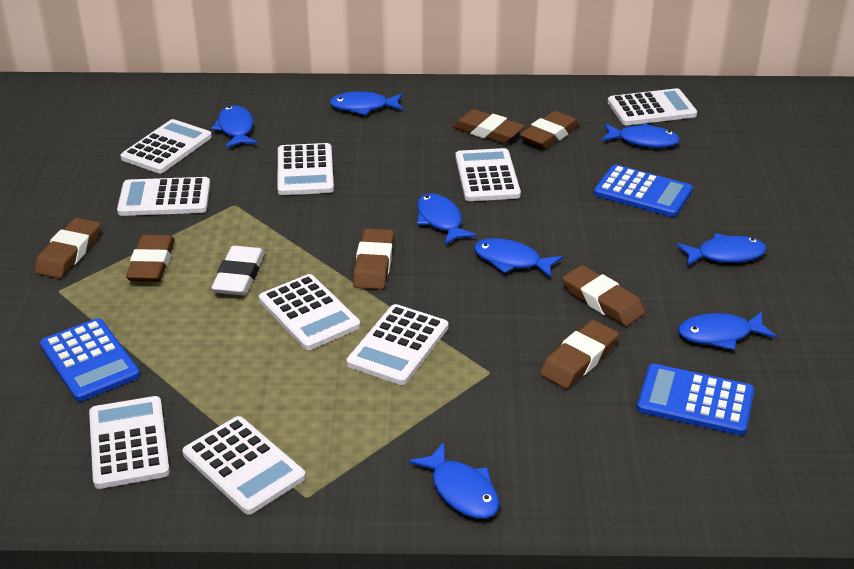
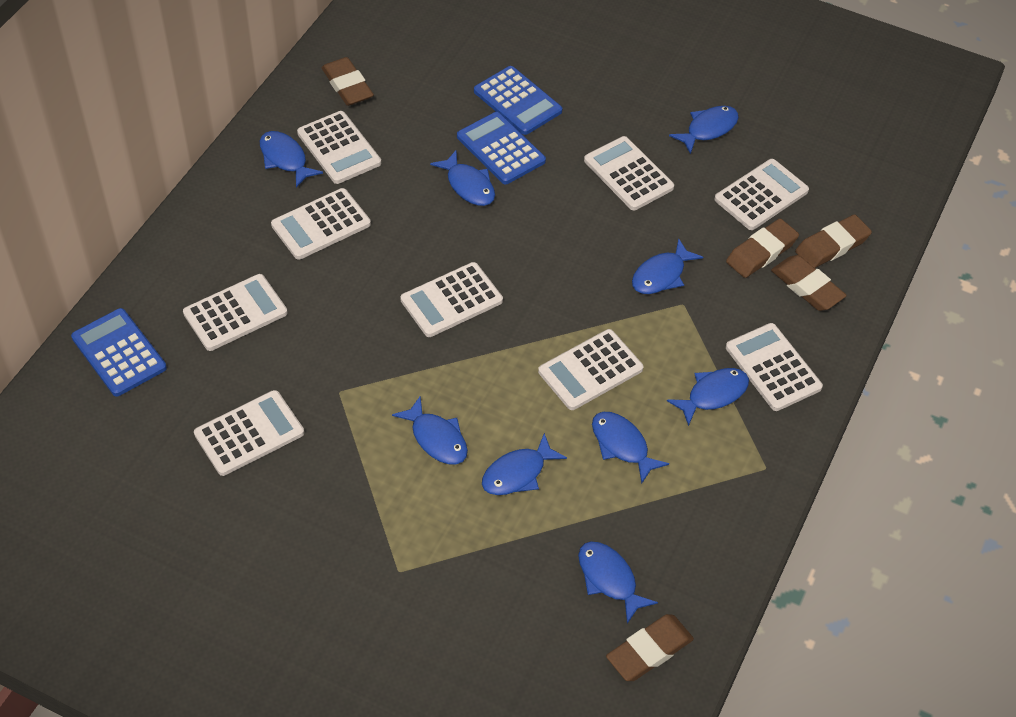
blue fish: 8 -> 9
brown eraser: 7 -> 5
white eraser: 1 -> 0

